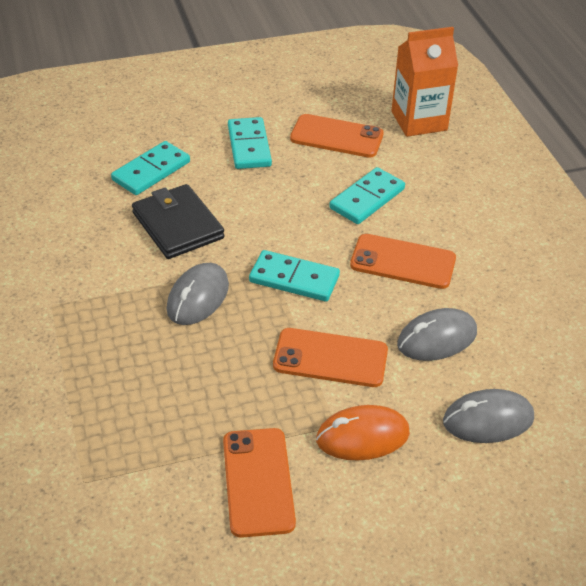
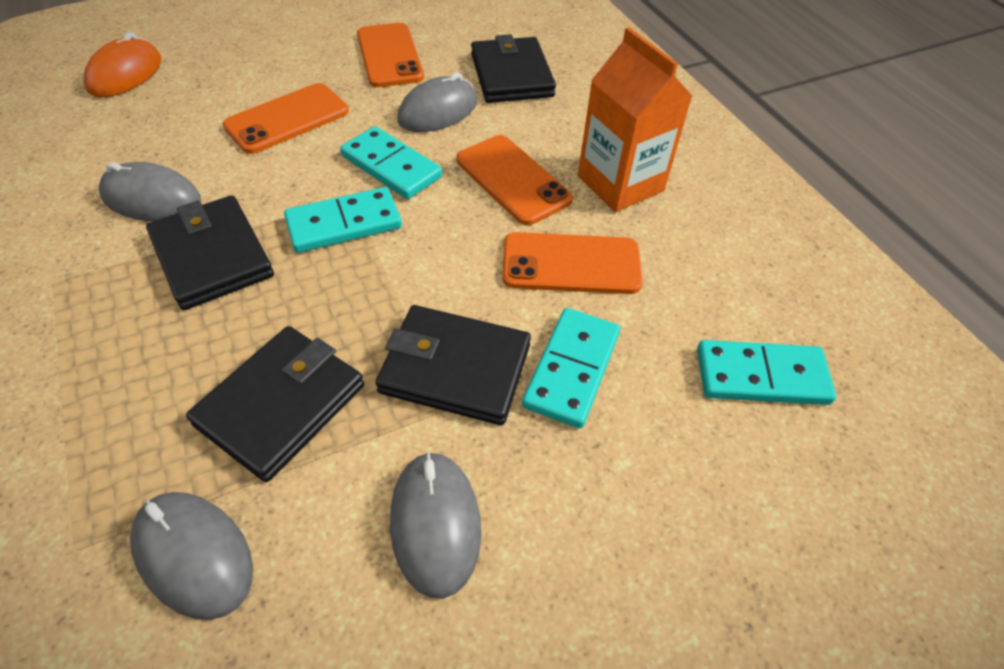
black wallet: 1 -> 4
grey mouse: 3 -> 4

